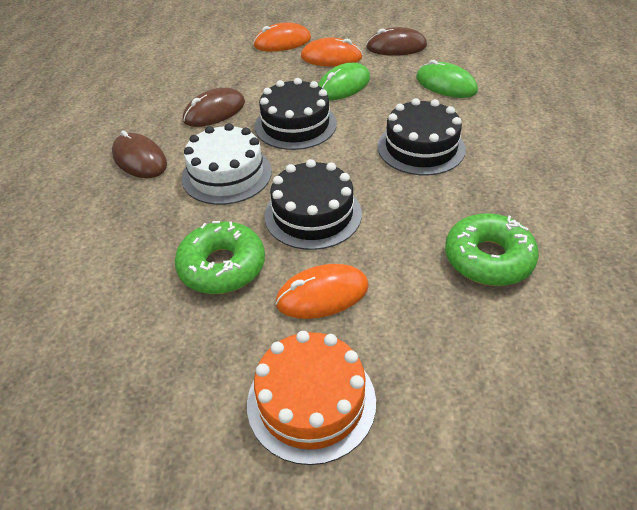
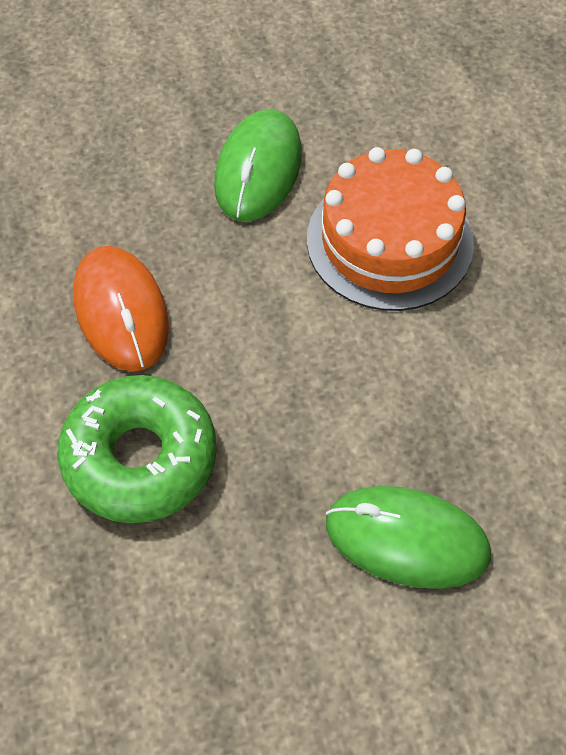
black cake: 3 -> 0
brown mouse: 3 -> 0
green donut: 2 -> 1
orange mouse: 3 -> 1
white cake: 1 -> 0

